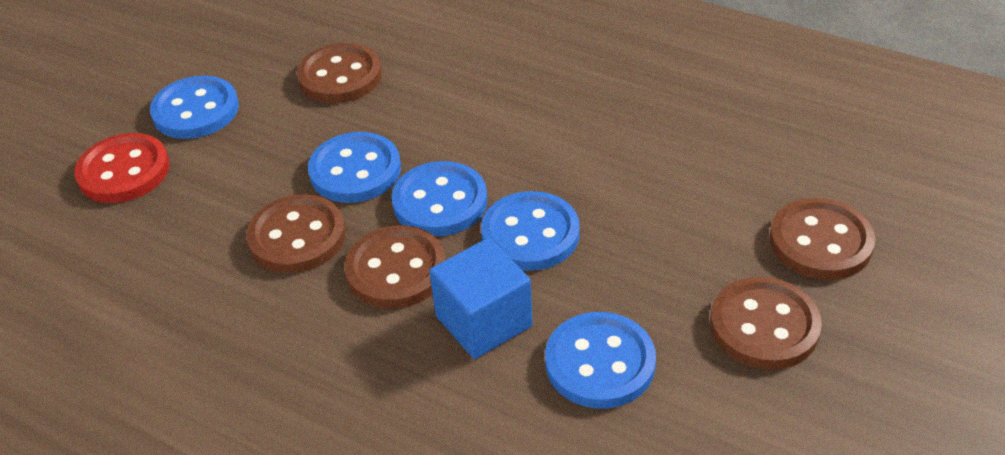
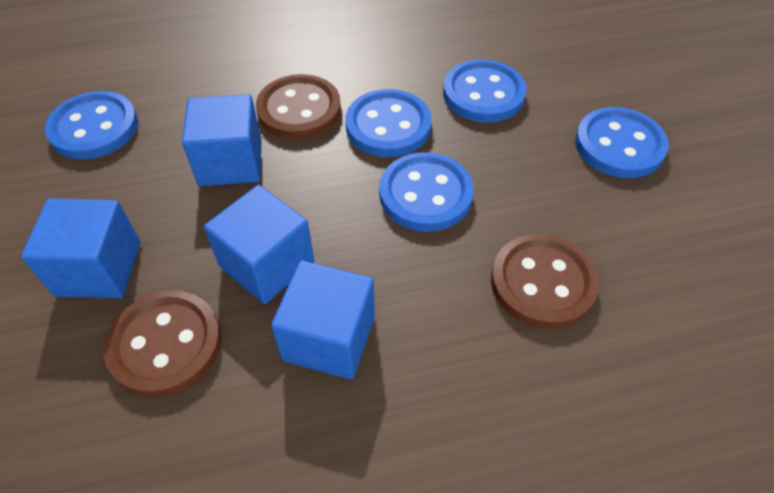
blue cube: 1 -> 4
brown button: 5 -> 3
red button: 1 -> 0

